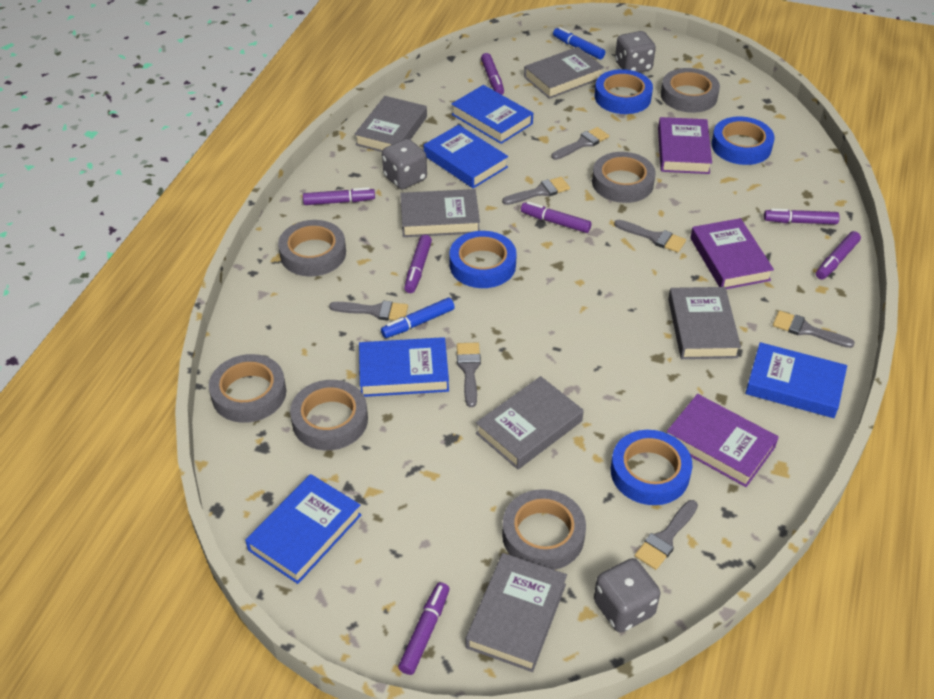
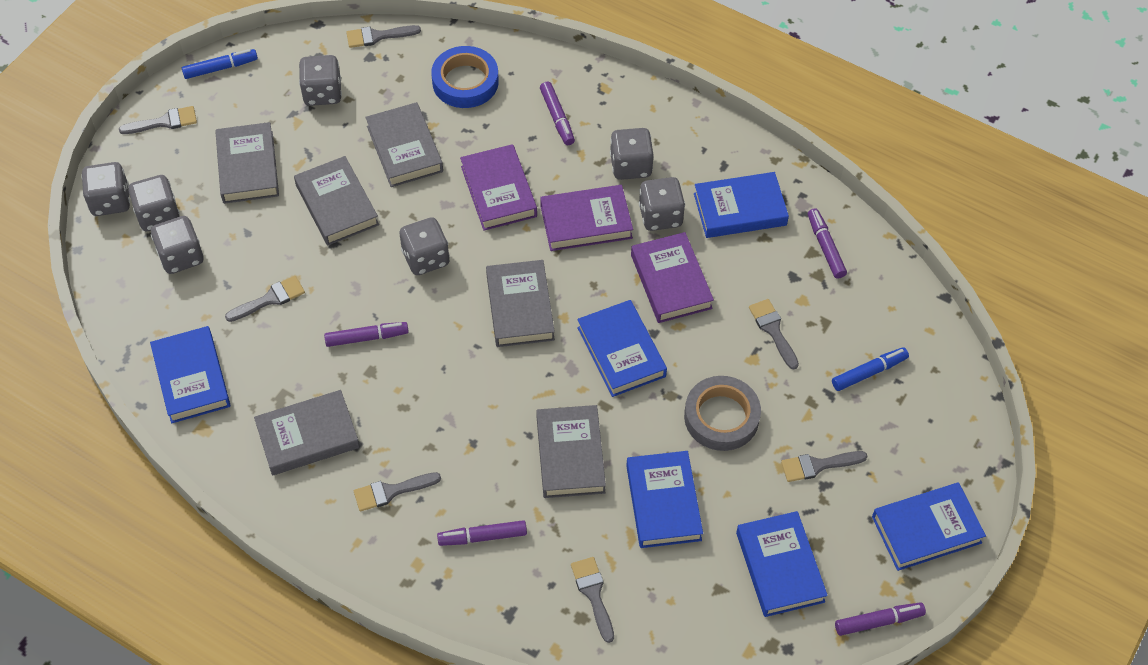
blue book: 5 -> 6
blue tape: 4 -> 1
grey dice: 3 -> 7
grey tape: 6 -> 1
purple marker: 7 -> 5

